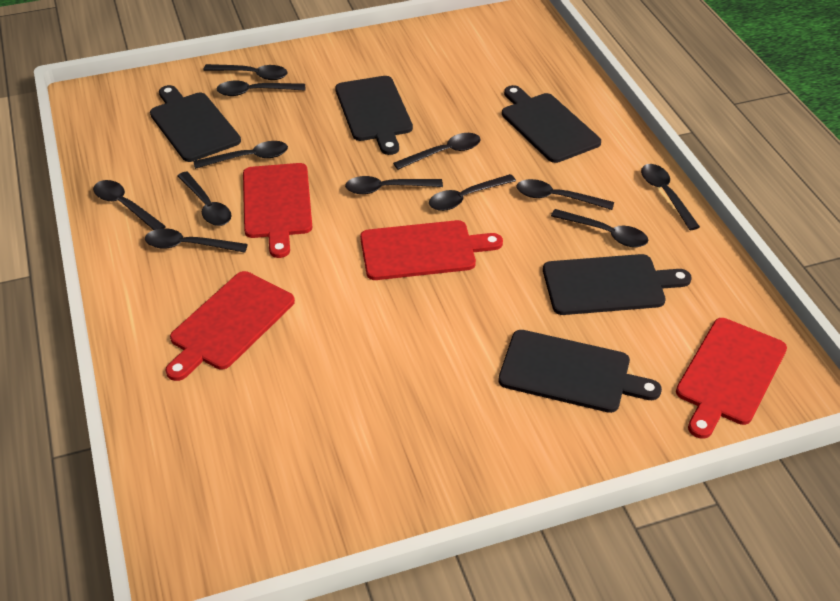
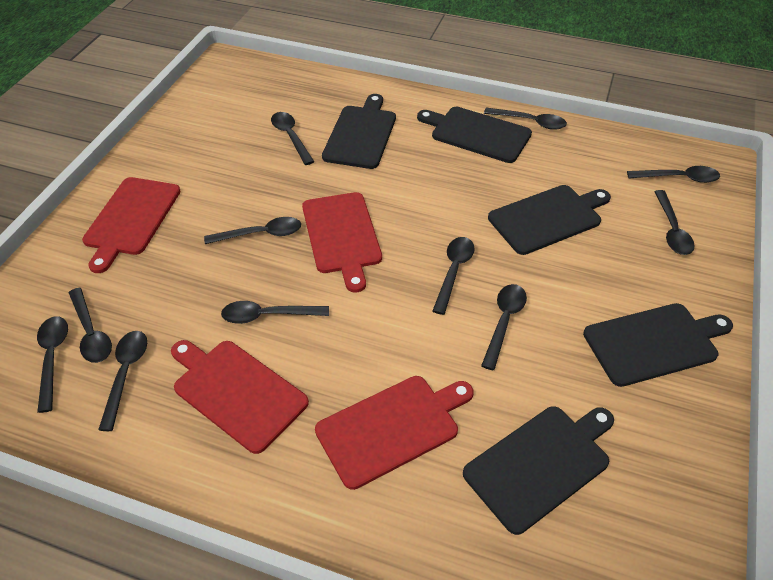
black spoon: 12 -> 11

